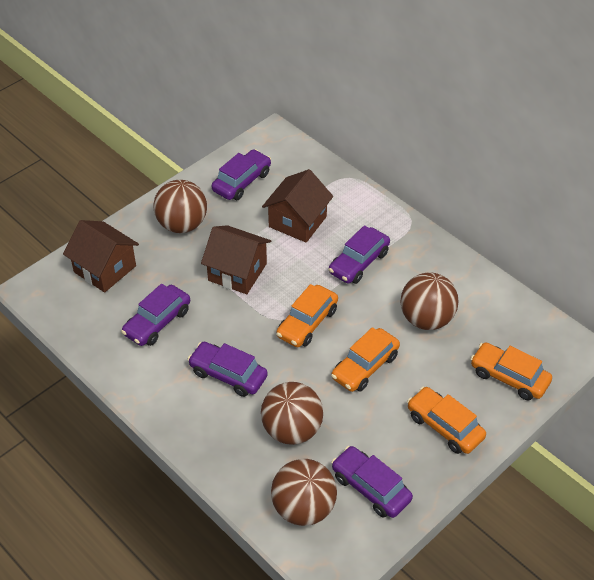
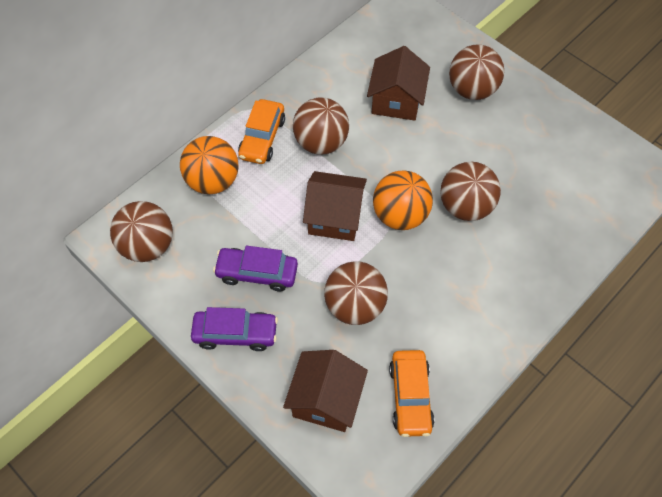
brown ball: 4 -> 5
orange ball: 0 -> 2
orange car: 4 -> 2
purple car: 5 -> 2

